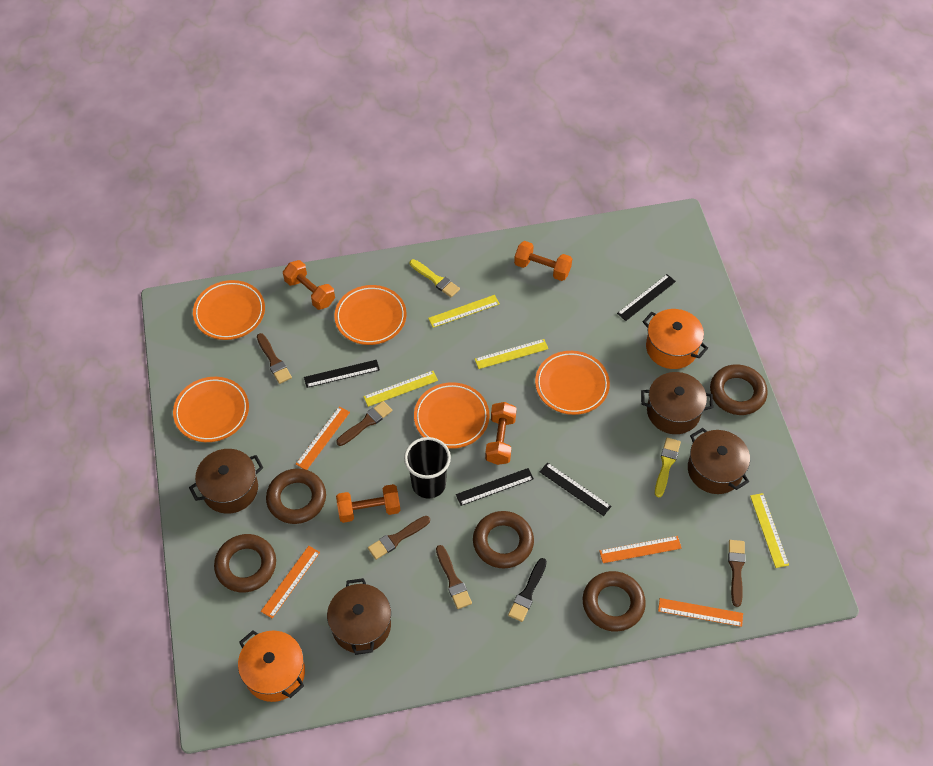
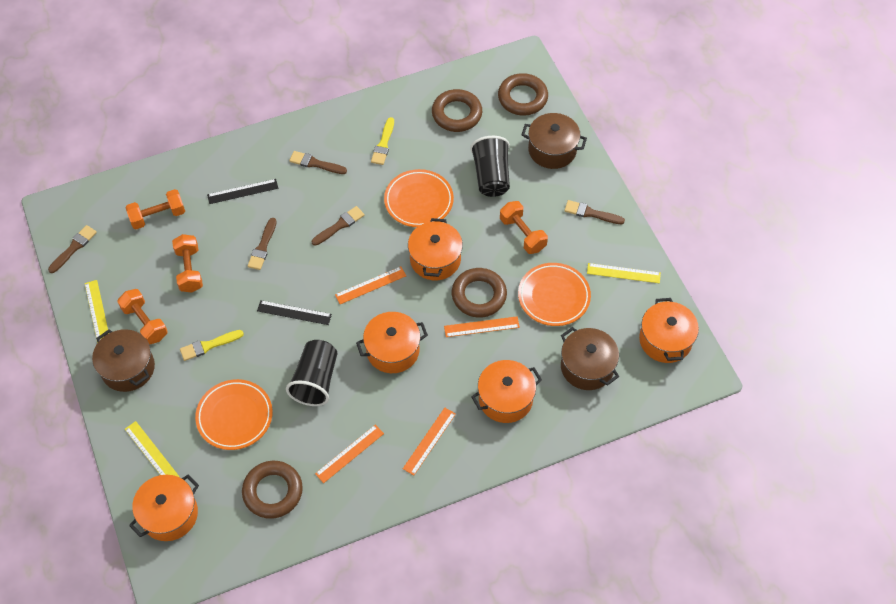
black brush: 1 -> 0
black cup: 1 -> 2
black ruler: 4 -> 2
brown pot: 4 -> 3
brown ring: 5 -> 4
orange plate: 5 -> 3
orange pot: 2 -> 5
yellow ruler: 4 -> 3

